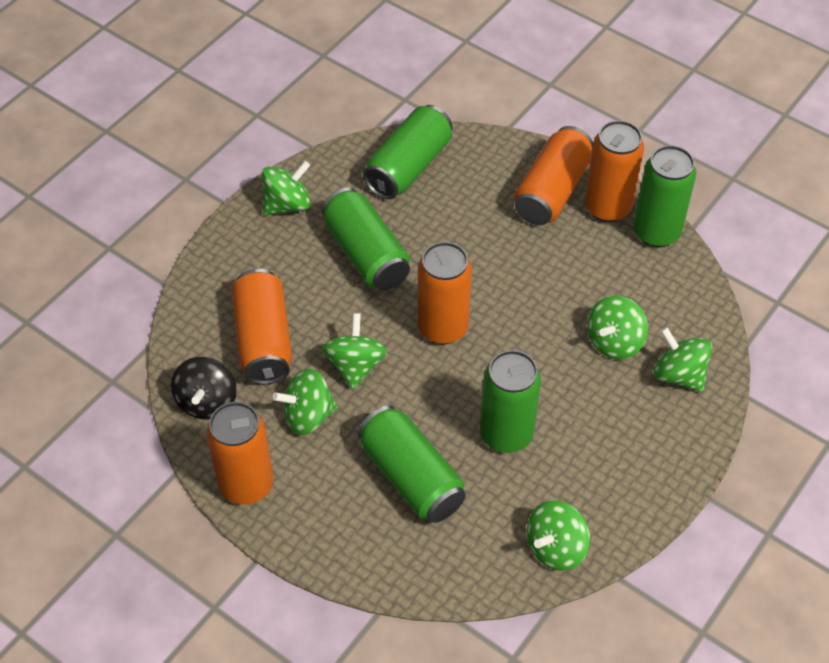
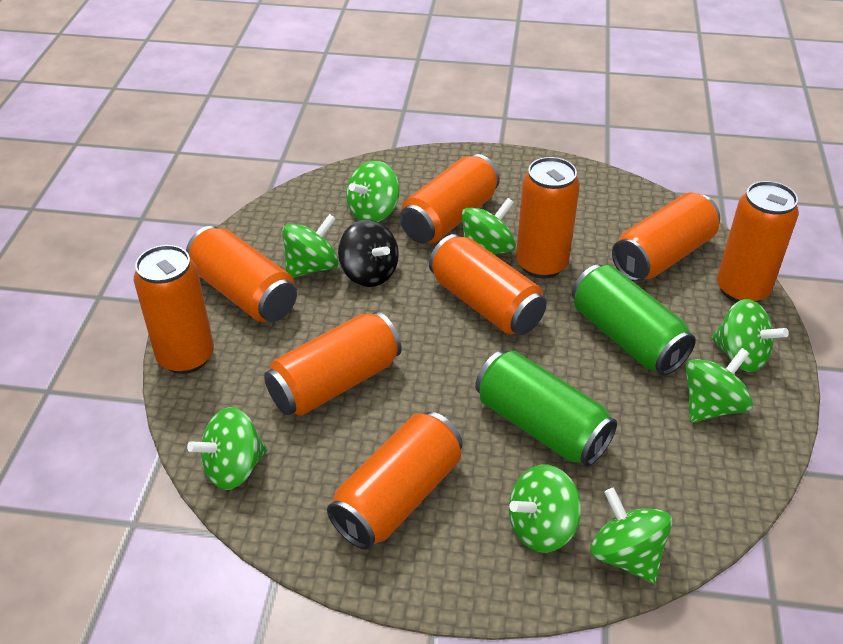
green can: 5 -> 2
green spinning top: 6 -> 8
orange can: 5 -> 9

